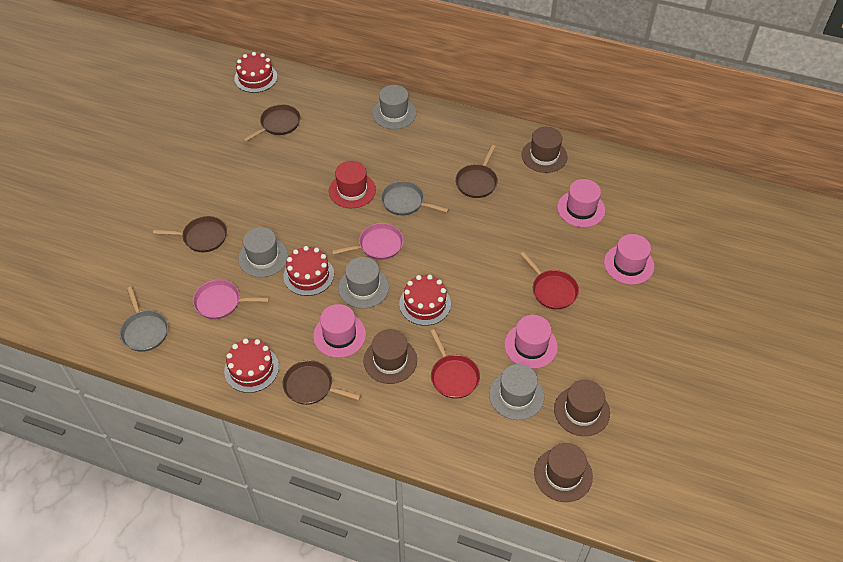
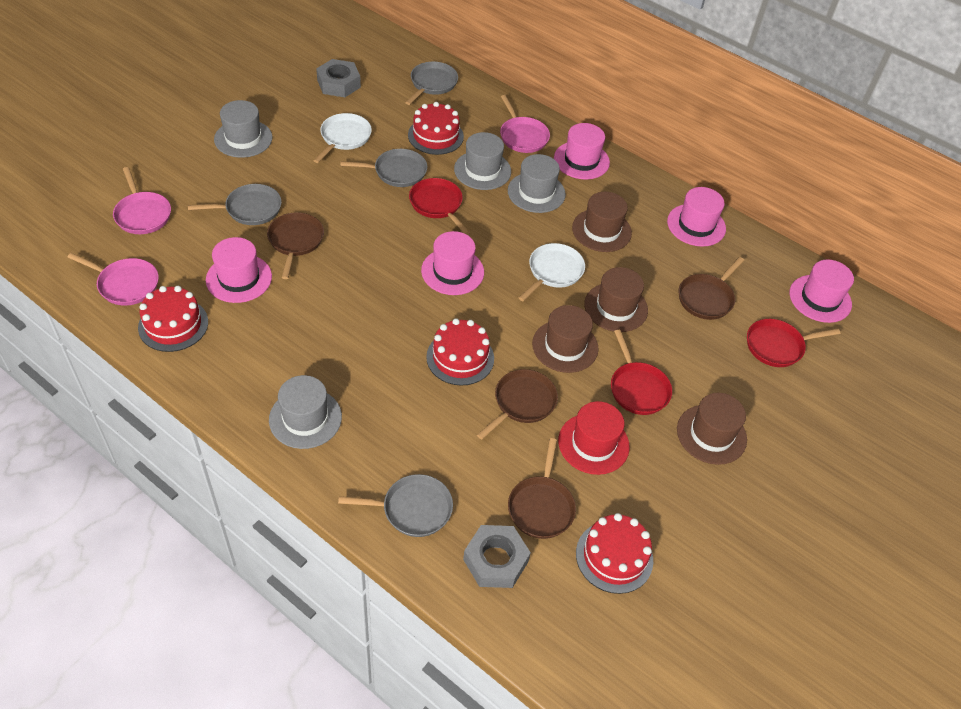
grey nut: 0 -> 2
grey pan: 2 -> 4
pink hat: 4 -> 5
pink pan: 2 -> 3
red pan: 2 -> 3
white pan: 0 -> 2

